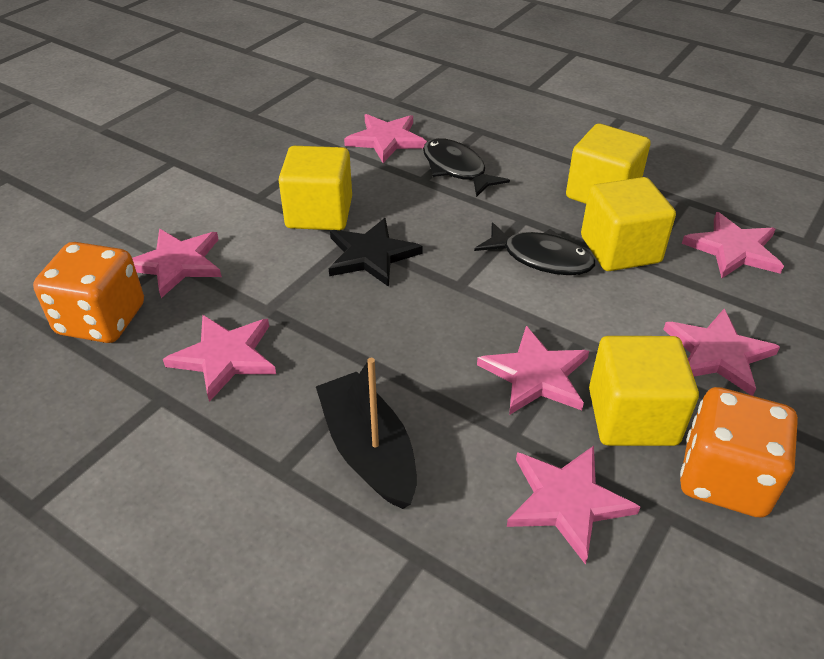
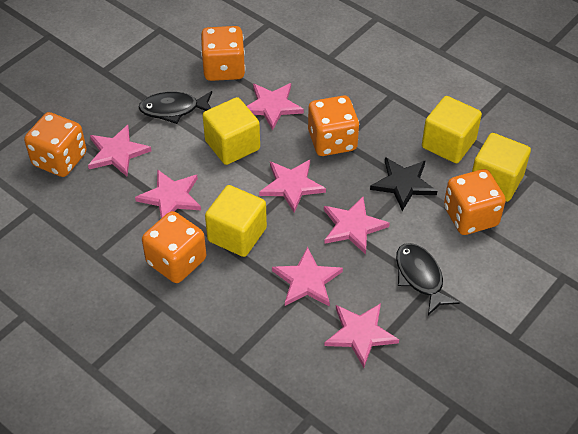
black boat: 1 -> 0
orange dice: 2 -> 5

